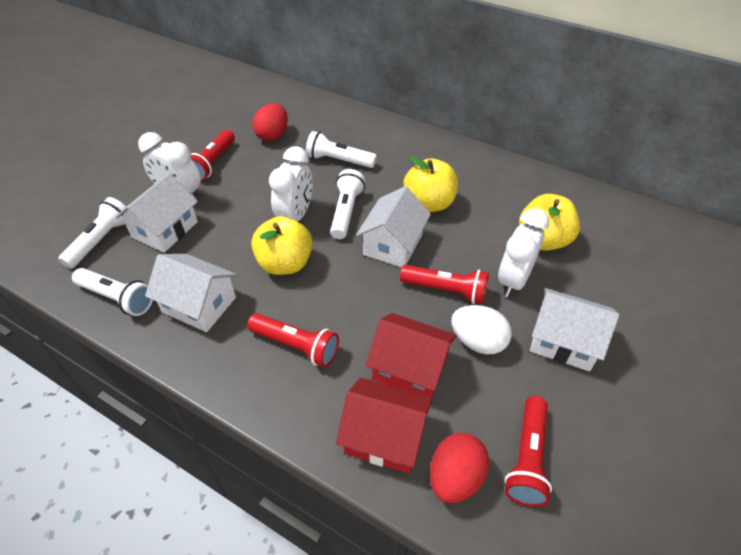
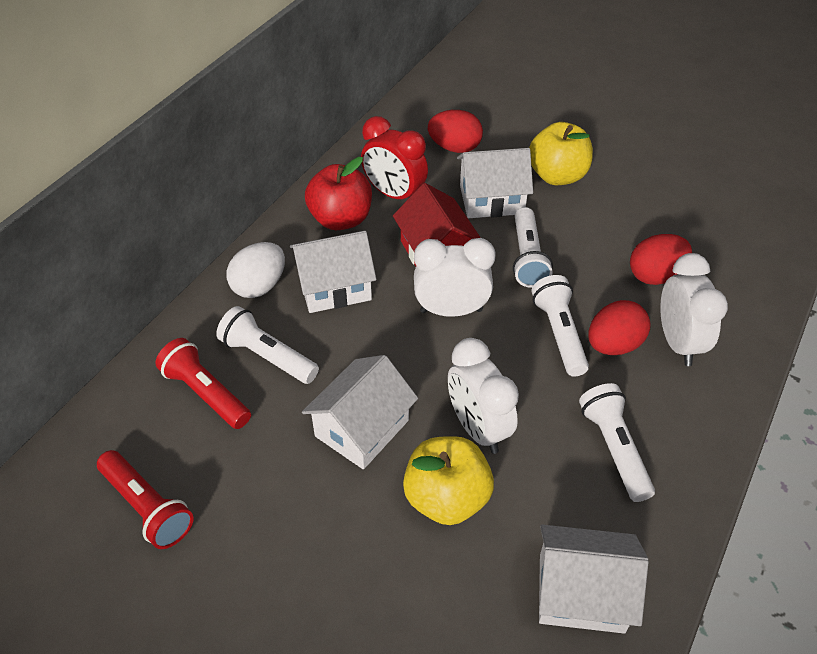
red apple: 0 -> 1
red clock: 0 -> 1
red egg: 2 -> 3
red flashlight: 4 -> 2
red house: 2 -> 1
yellow apple: 3 -> 2

